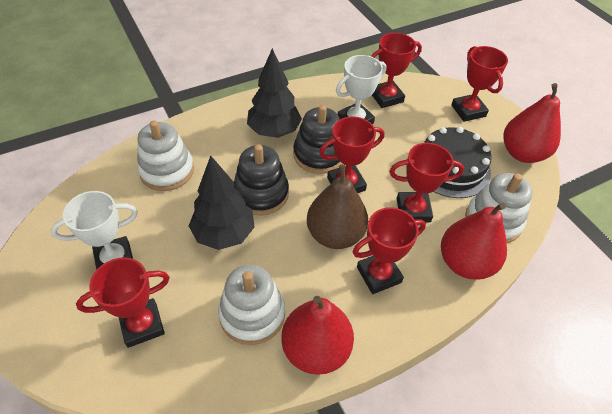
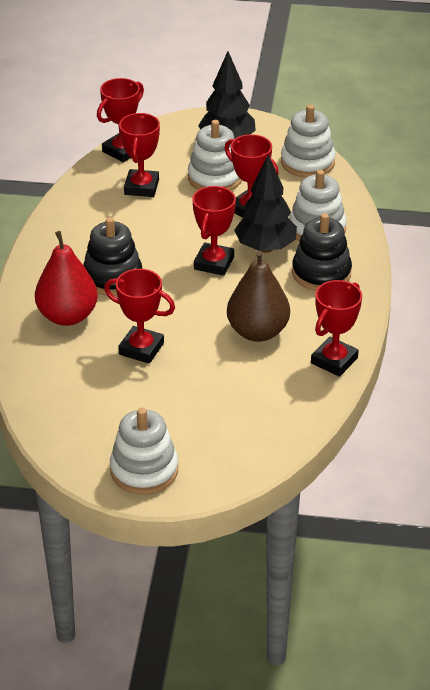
black cake: 1 -> 0
red pear: 3 -> 1
white stacking toy: 3 -> 4
white trophy: 2 -> 0

